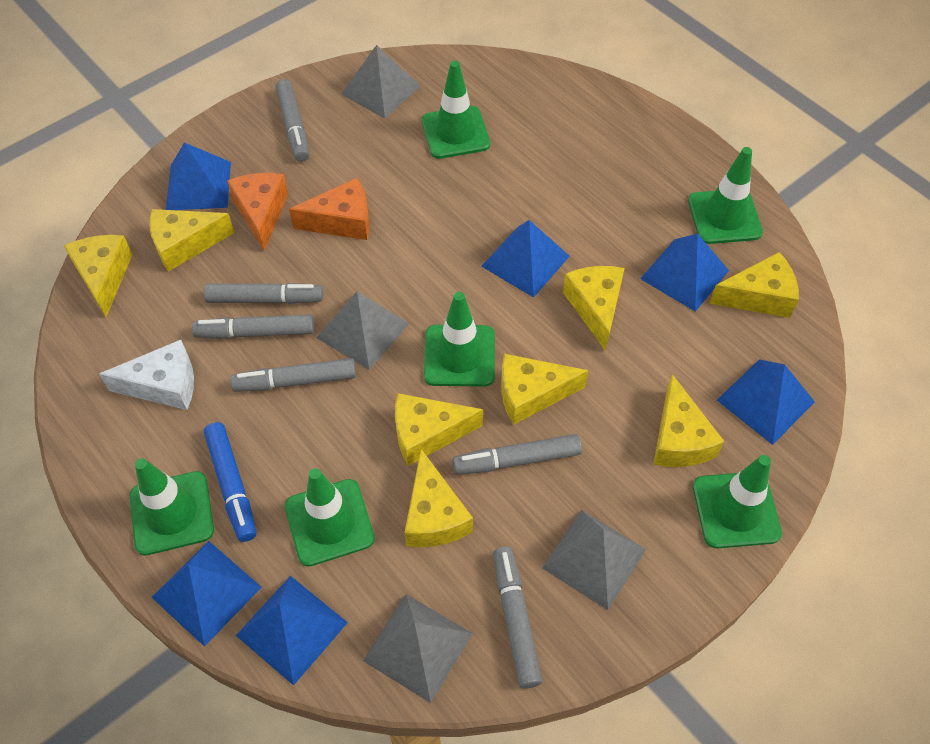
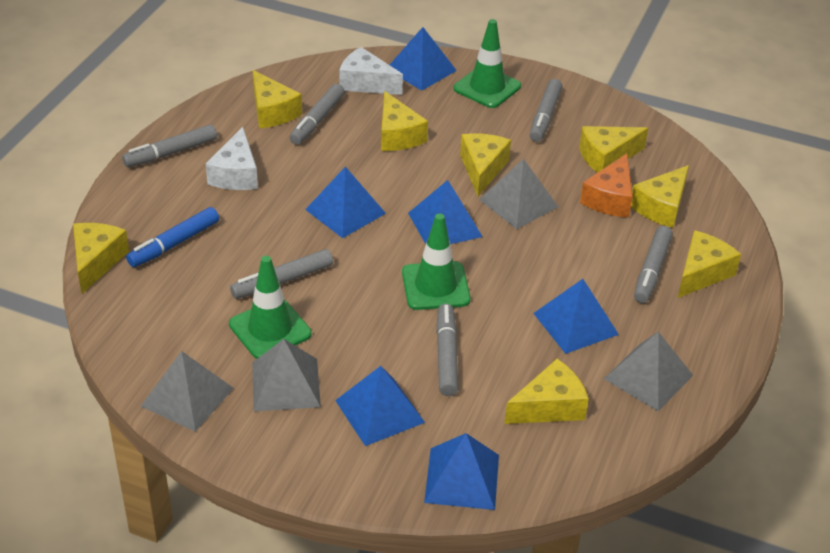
green traffic cone: 6 -> 3
orange cheese: 2 -> 1
white cheese: 1 -> 2

